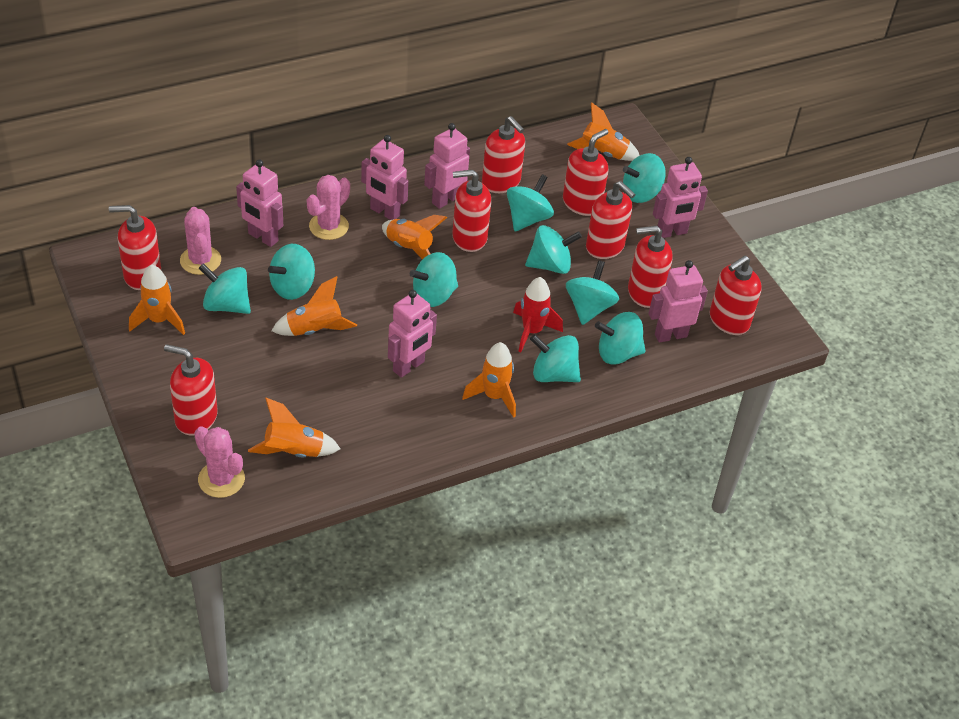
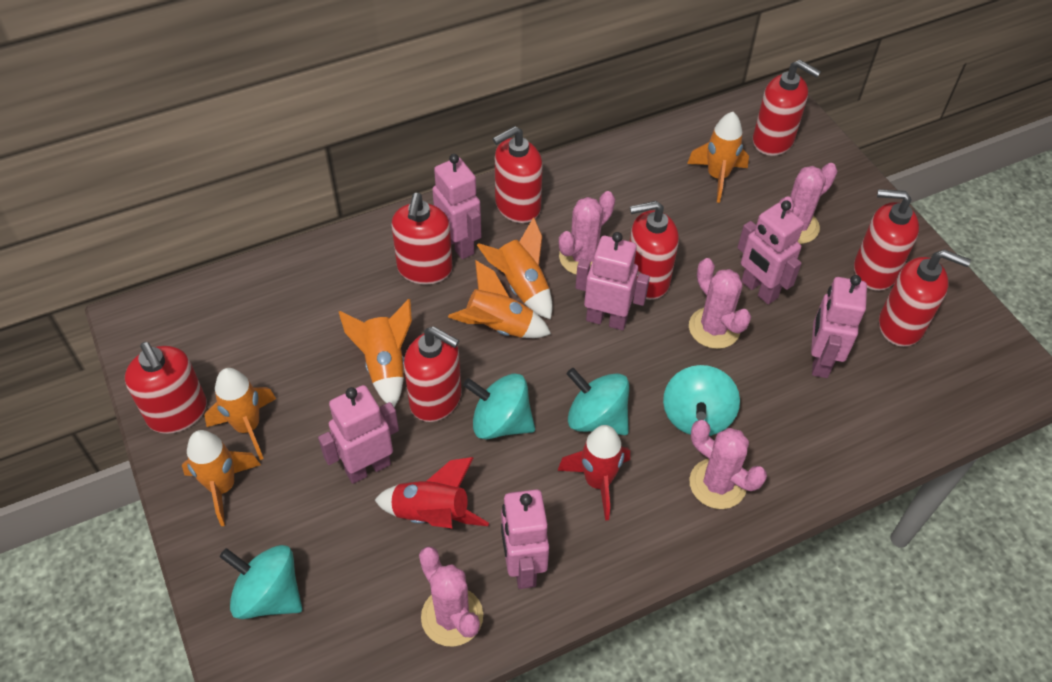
pink cactus: 3 -> 5
red rocket: 1 -> 2
turquoise spinning top: 9 -> 4

